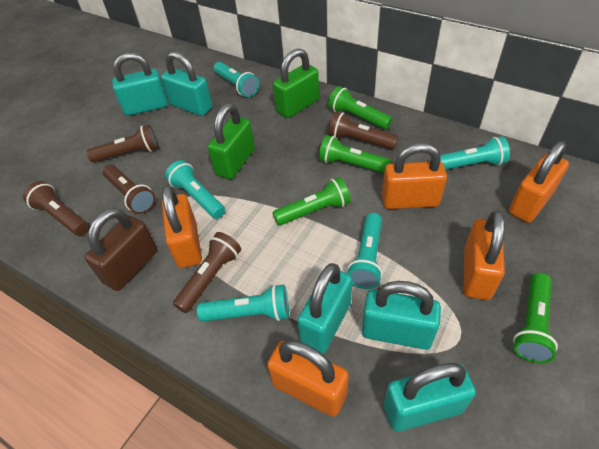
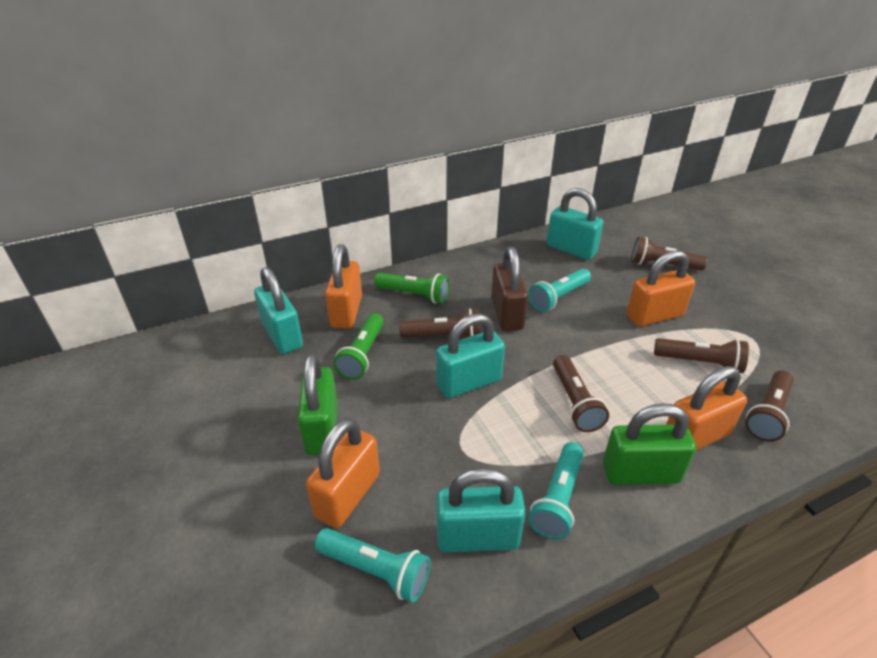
green flashlight: 4 -> 2
orange padlock: 5 -> 4
turquoise flashlight: 5 -> 3
turquoise padlock: 5 -> 4

